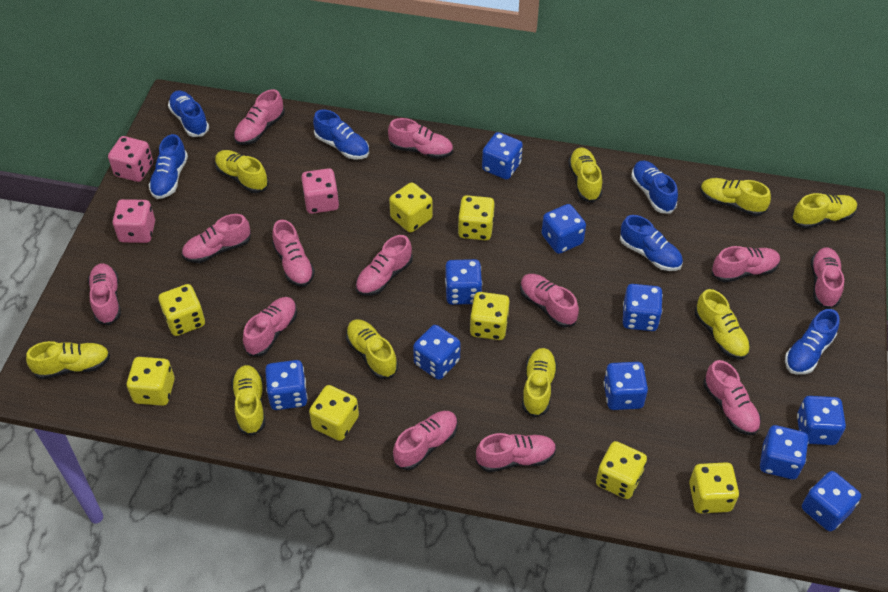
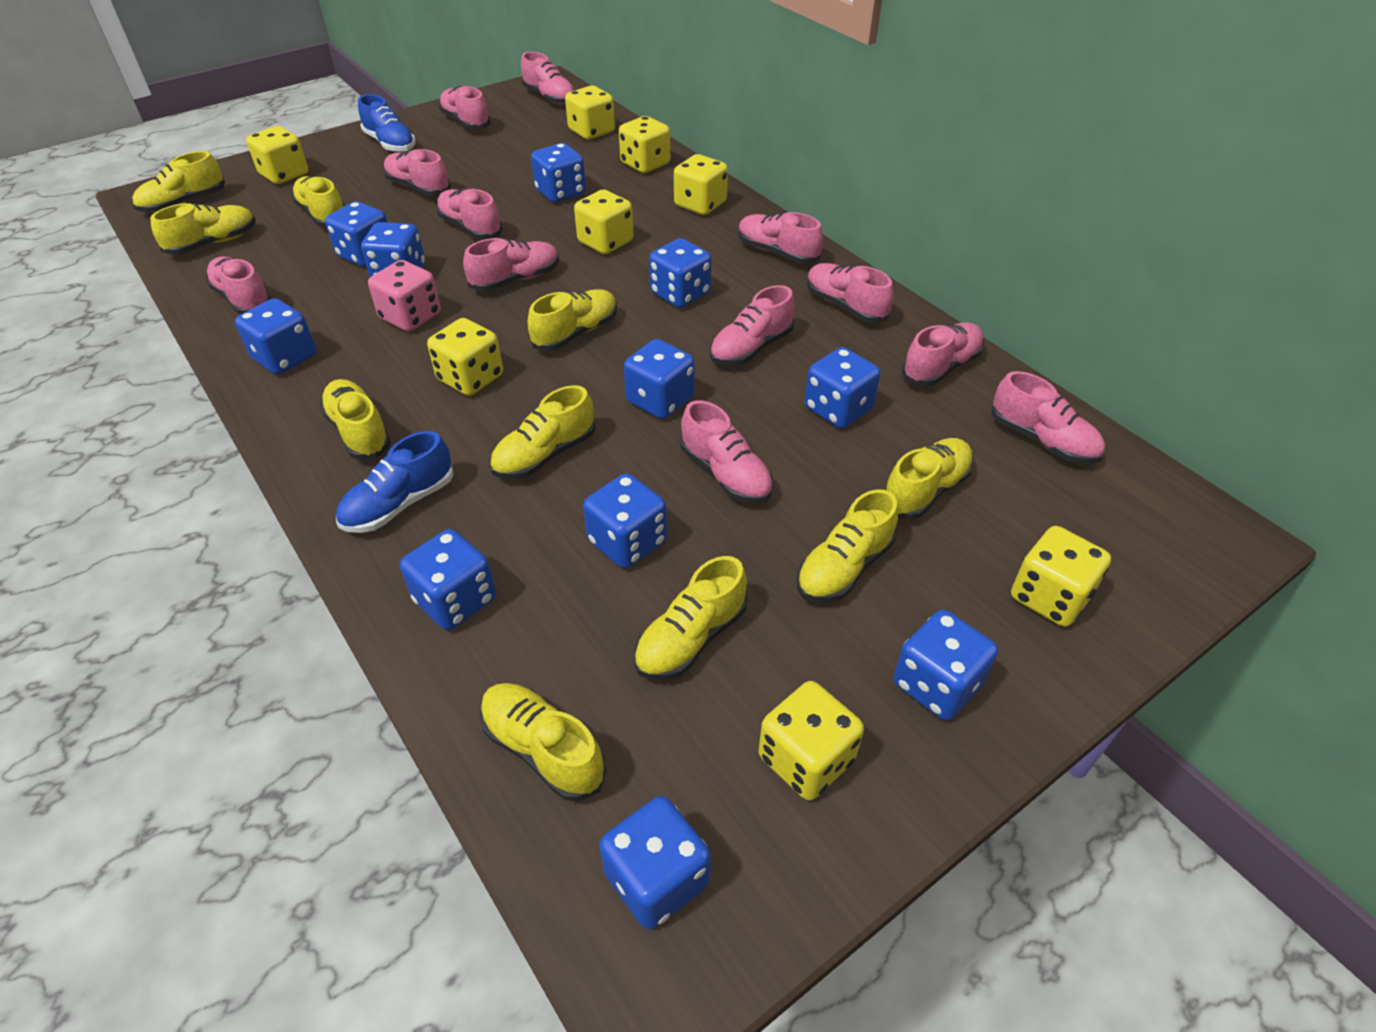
blue dice: 10 -> 11
blue shoe: 6 -> 2
pink dice: 3 -> 1
pink shoe: 13 -> 12
yellow shoe: 9 -> 10

